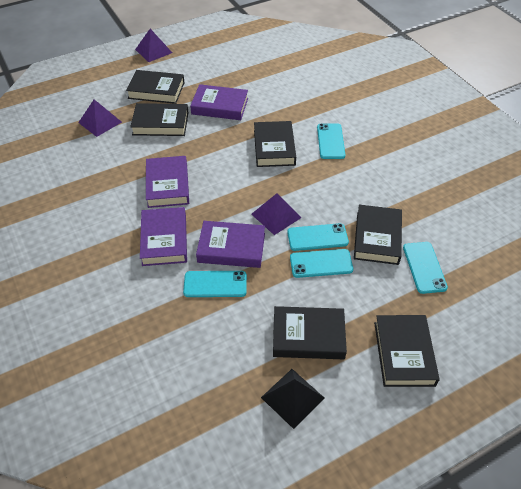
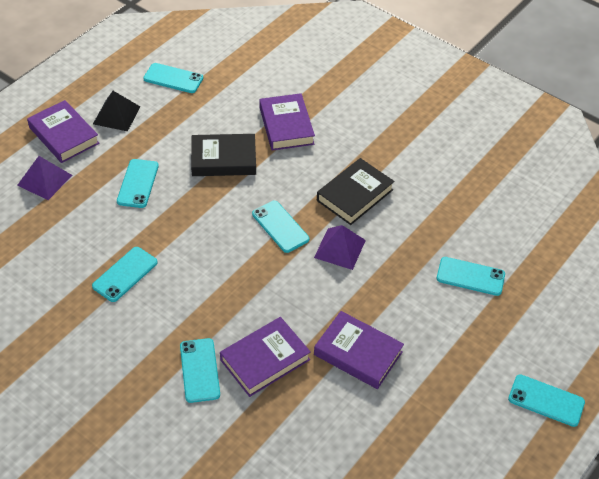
black book: 6 -> 2
purple pyramid: 3 -> 2
turquoise phone: 5 -> 7

